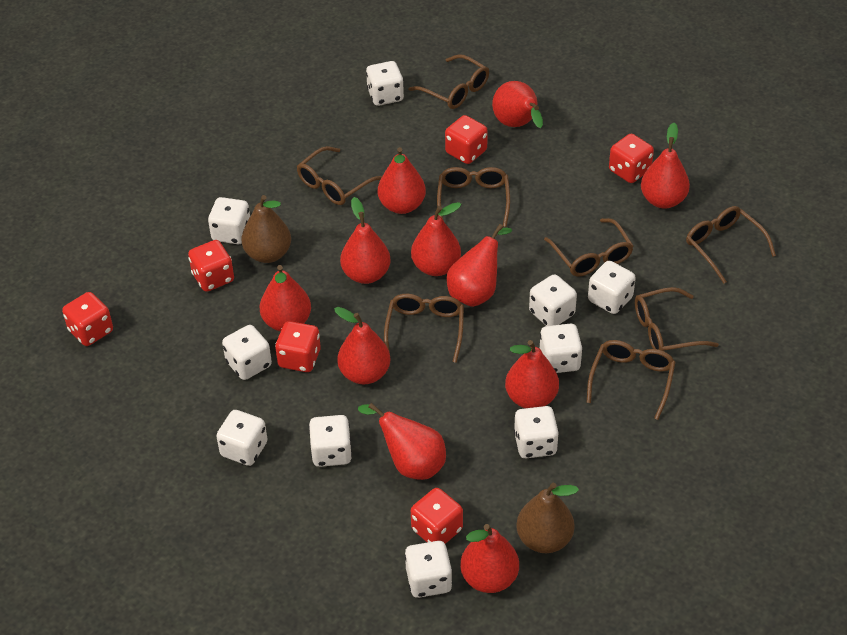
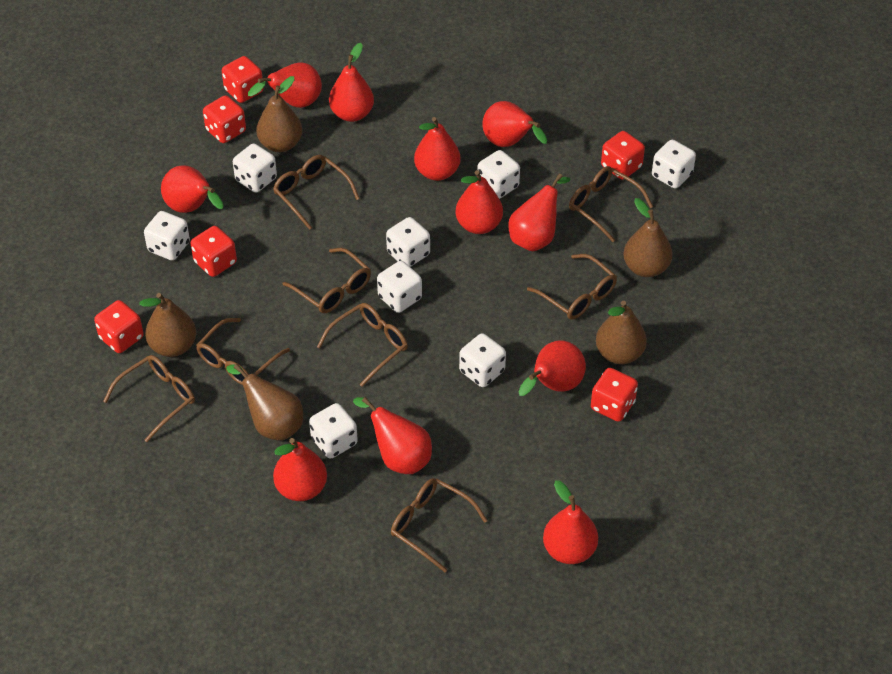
brown pear: 2 -> 5
white dice: 10 -> 8

